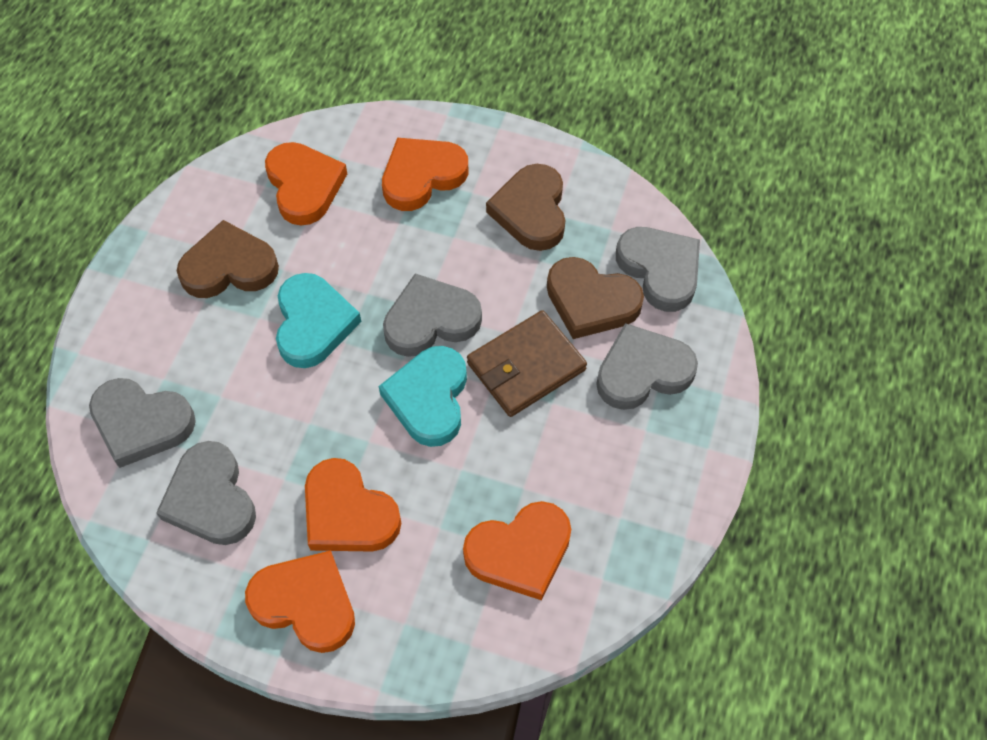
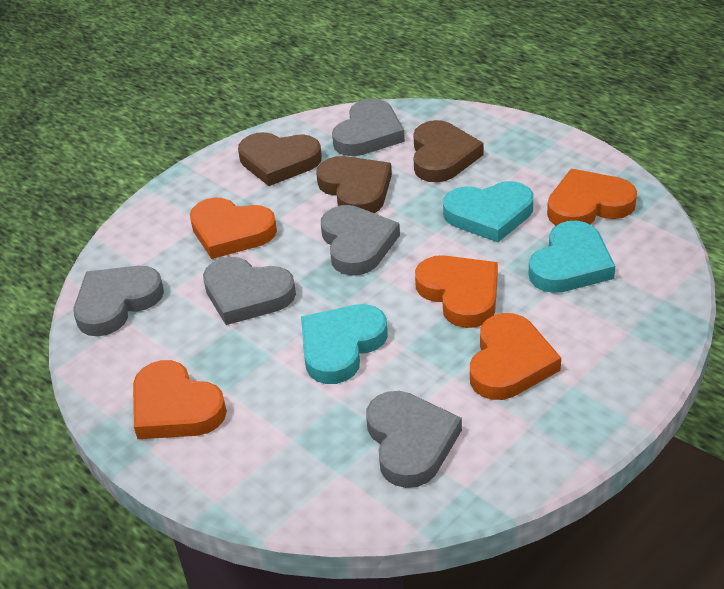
brown wallet: 1 -> 0
turquoise heart: 2 -> 3

